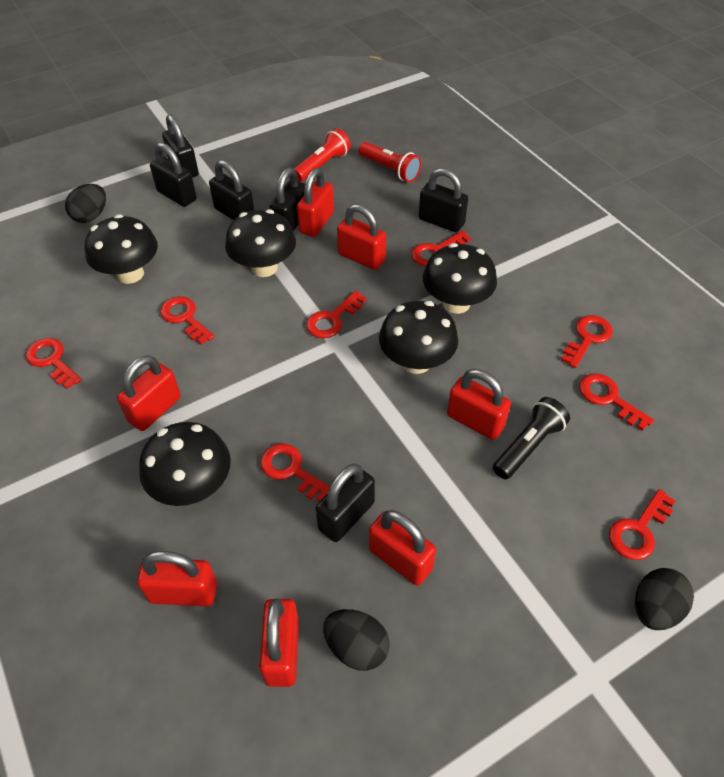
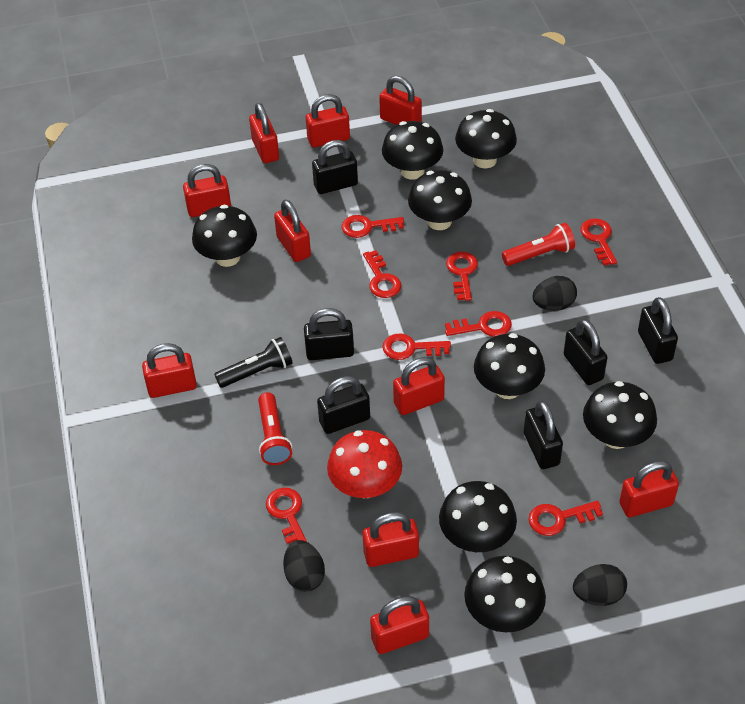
black mushroom: 5 -> 8
red mushroom: 0 -> 1
red padlock: 7 -> 10

